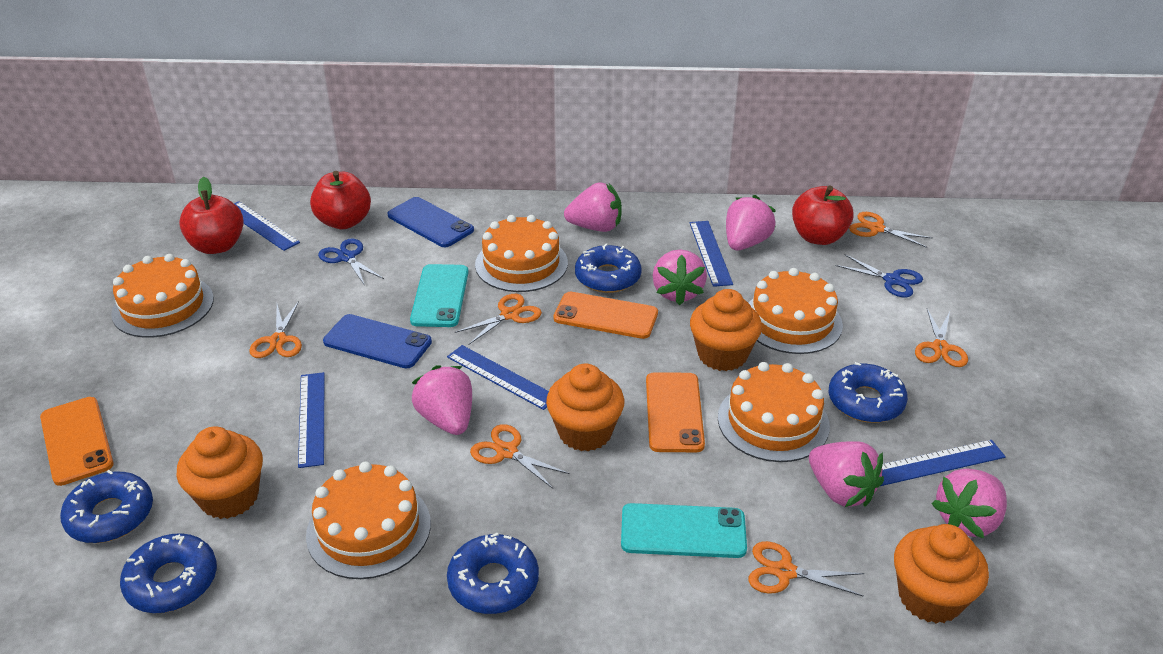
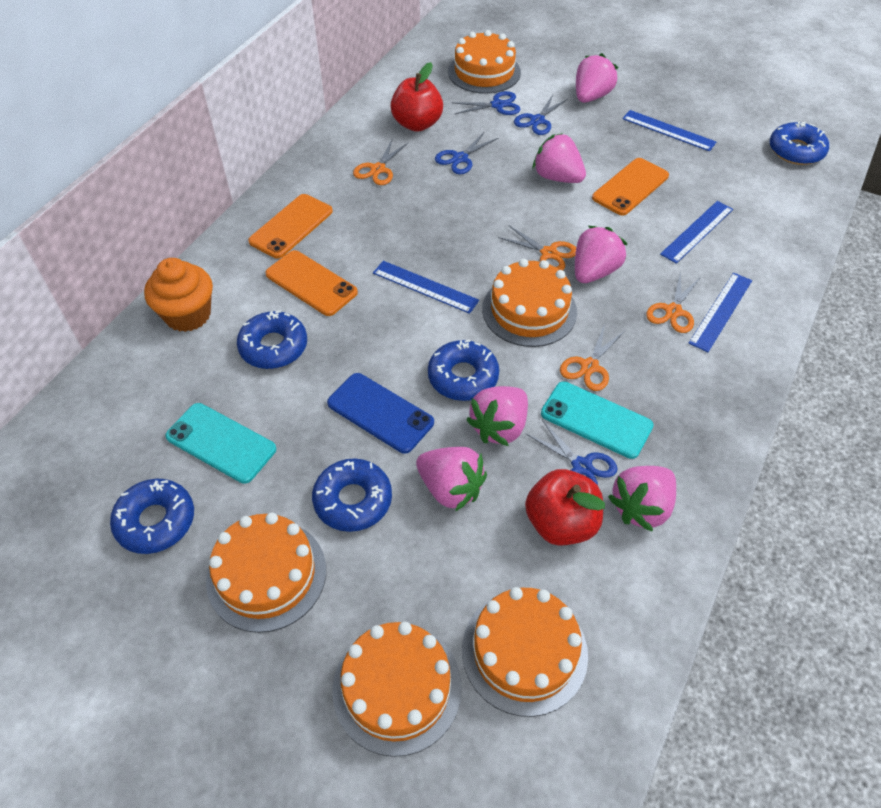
blue phone: 2 -> 1
blue ruler: 5 -> 4
blue scissors: 2 -> 4
orange cupcake: 4 -> 1
orange scissors: 6 -> 4
red apple: 3 -> 2

